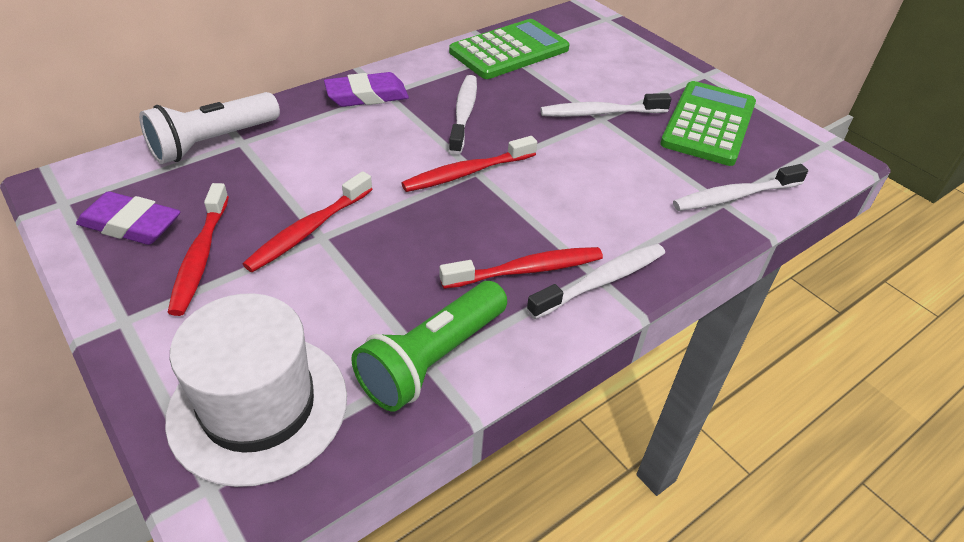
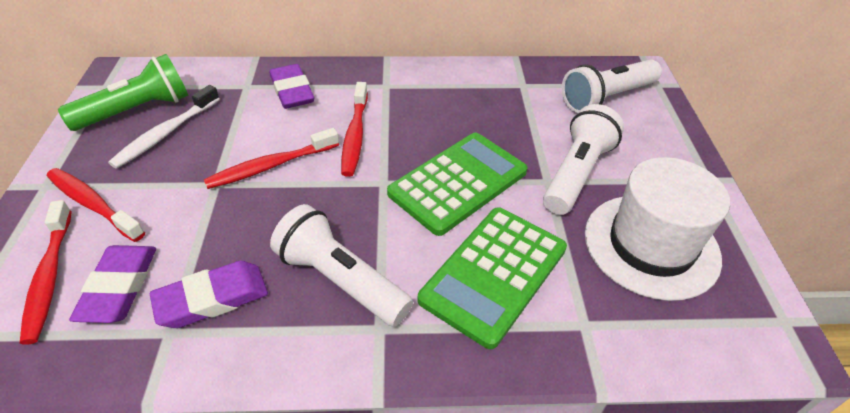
purple eraser: 2 -> 3
white flashlight: 1 -> 3
white toothbrush: 4 -> 1

